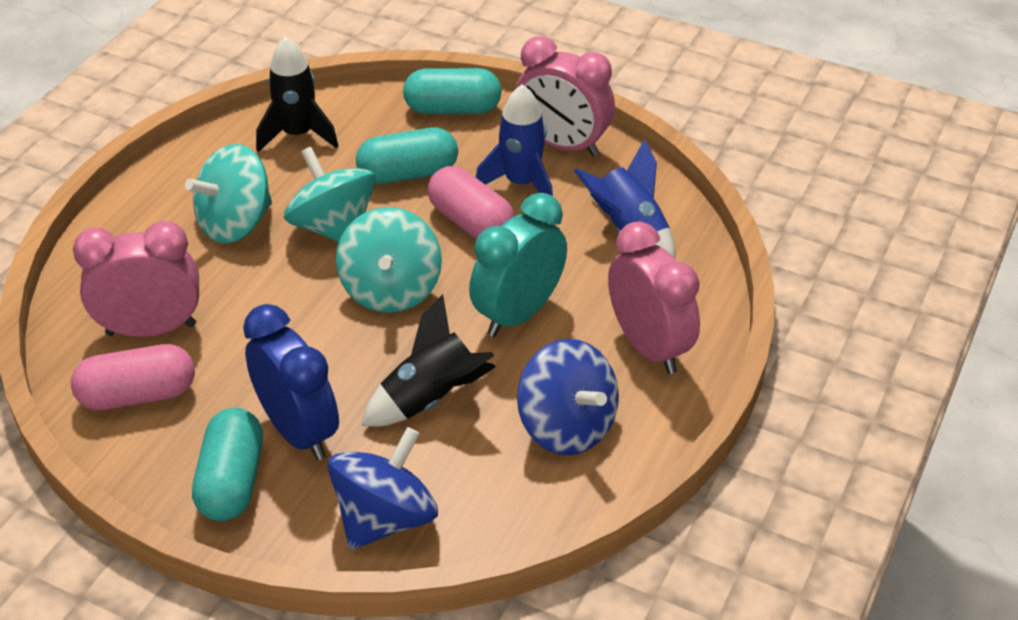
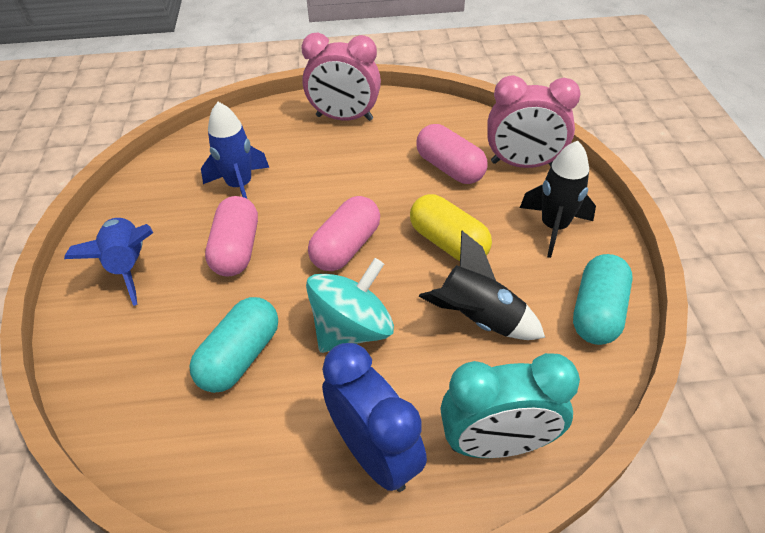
blue spinning top: 2 -> 0
pink capsule: 2 -> 3
pink clock: 3 -> 2
turquoise capsule: 3 -> 2
turquoise spinning top: 3 -> 1
yellow capsule: 0 -> 1

